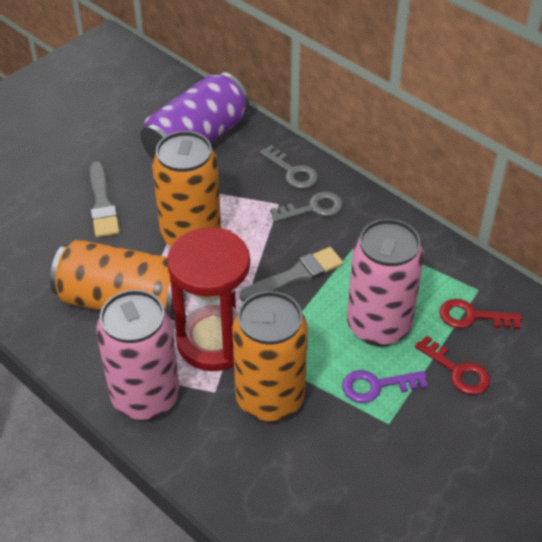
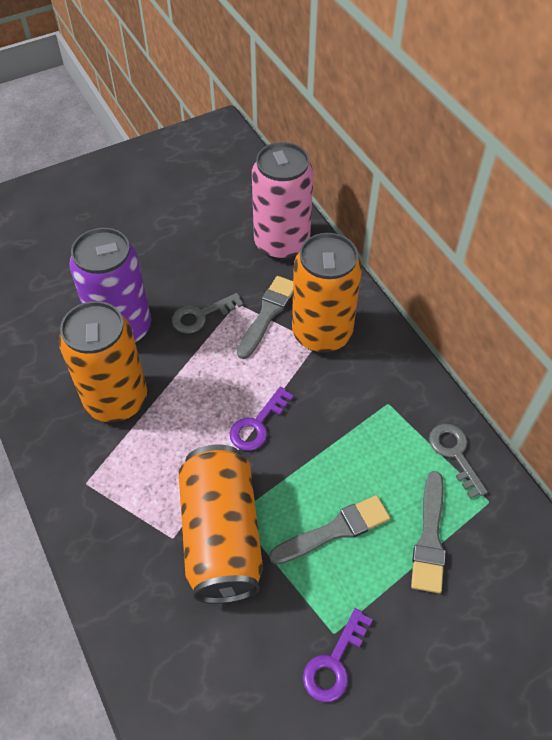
grey brush: 2 -> 3
pink can: 2 -> 1
purple key: 1 -> 2
red hourglass: 1 -> 0
red key: 2 -> 0

